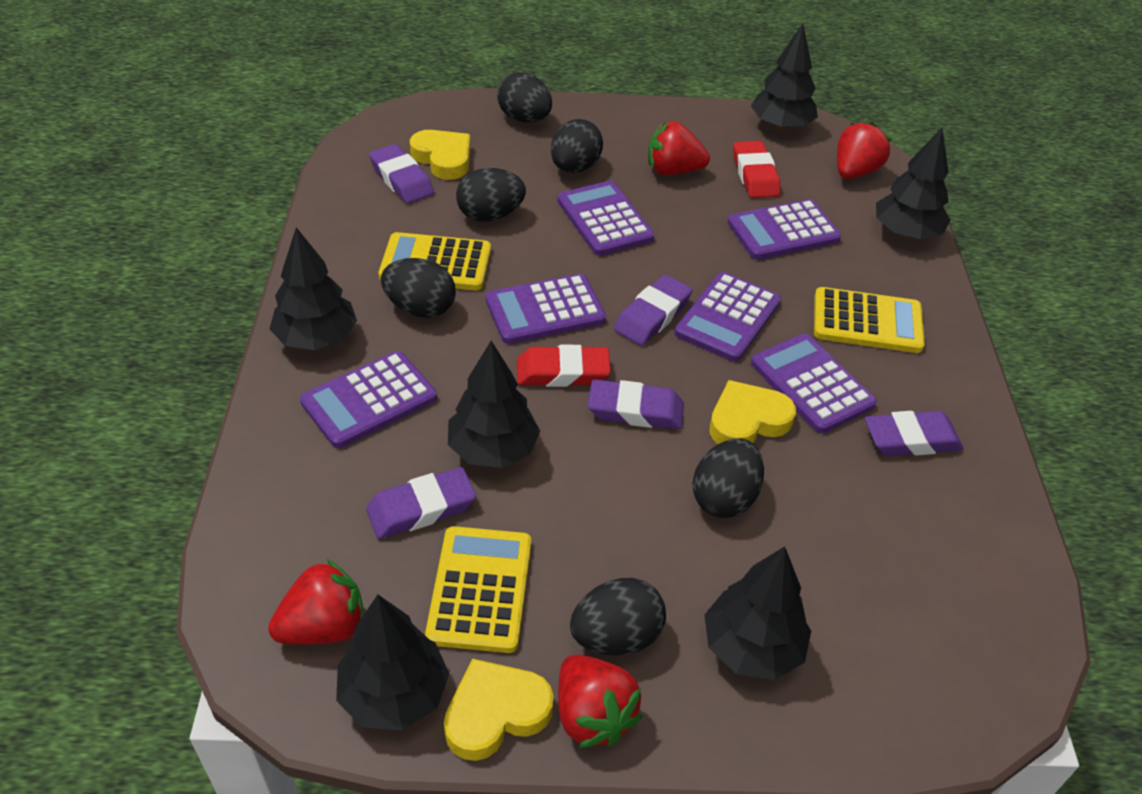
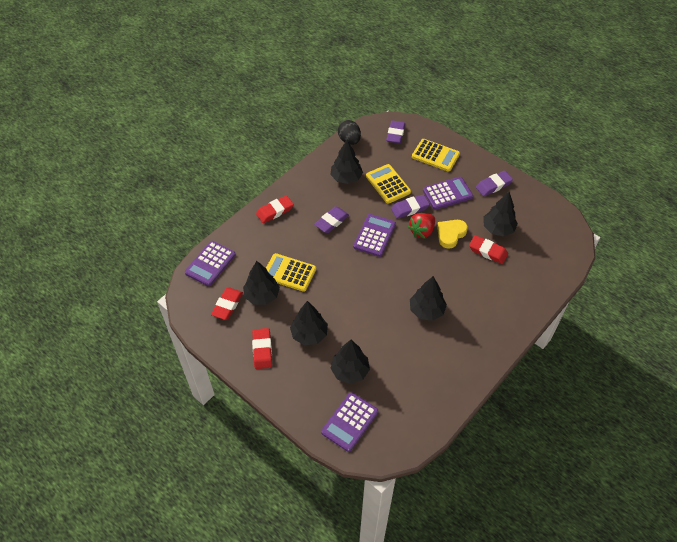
black egg: 6 -> 1
purple calculator: 6 -> 4
purple eraser: 5 -> 4
red eraser: 2 -> 4
red strawberry: 4 -> 1
yellow heart: 3 -> 1

